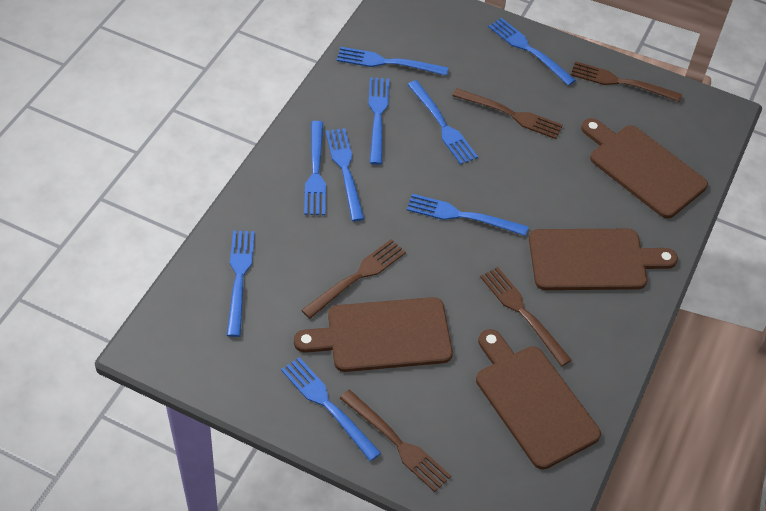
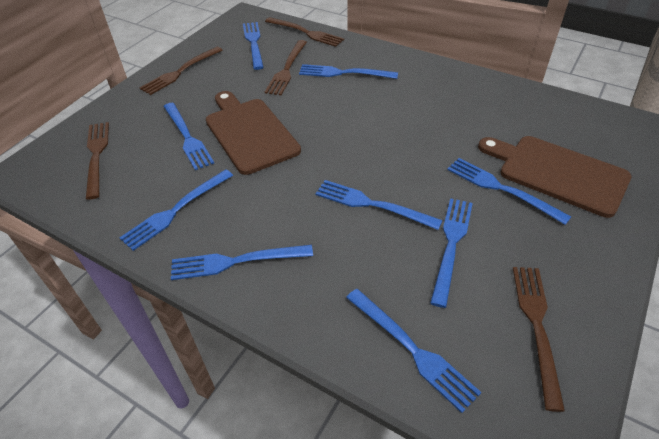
brown cutting board: 4 -> 2

